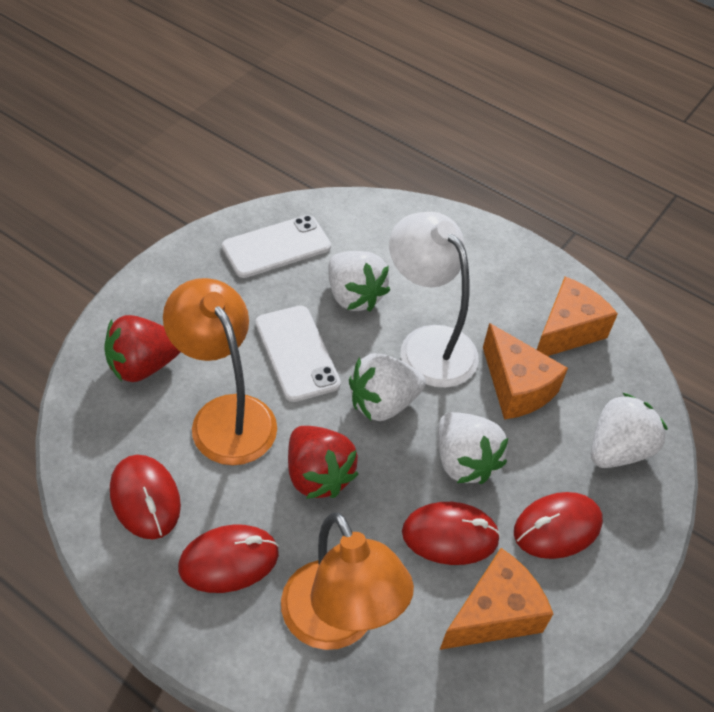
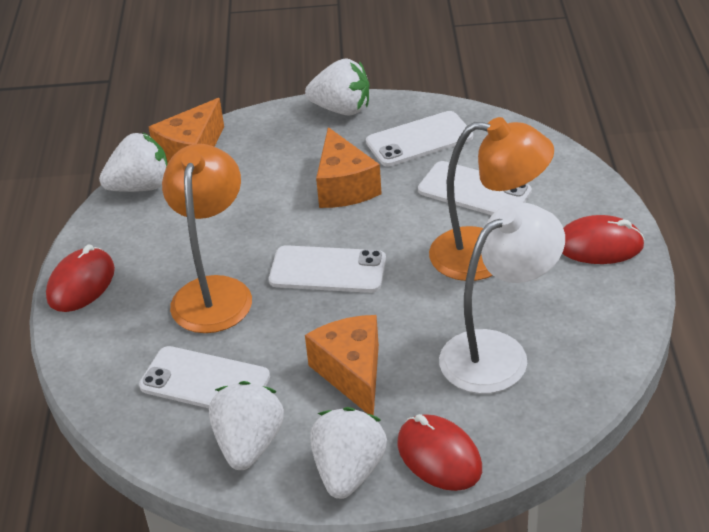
red mouse: 4 -> 3
red strawberry: 2 -> 0
white phone: 2 -> 4

